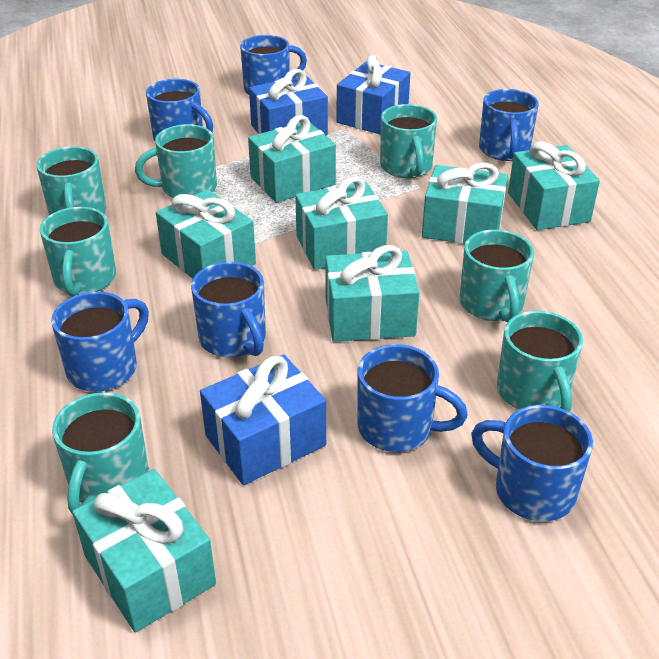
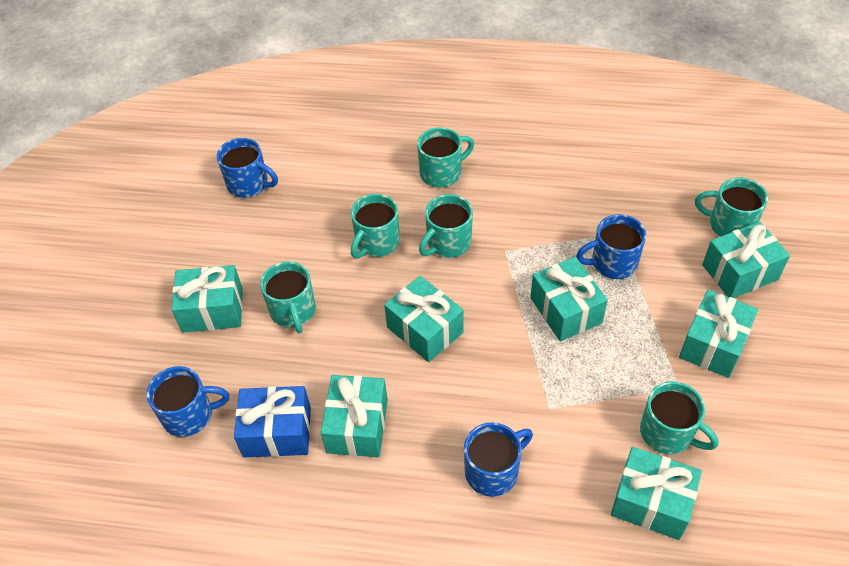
blue gift: 3 -> 1
blue mug: 7 -> 4
turquoise mug: 7 -> 6

